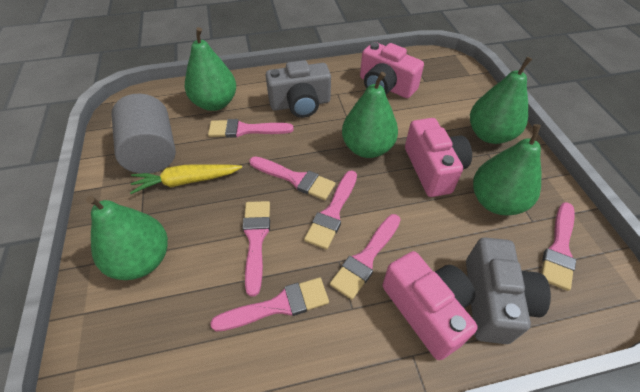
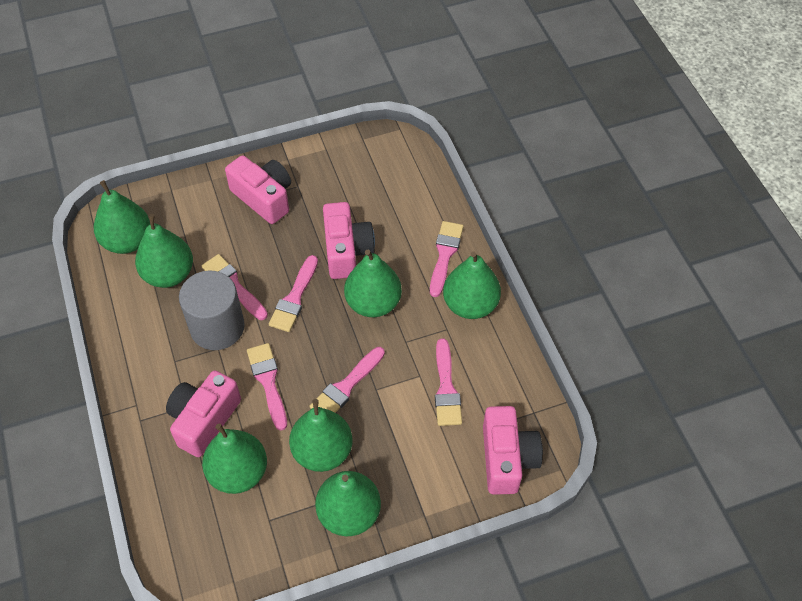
green pear: 5 -> 7
grey camera: 2 -> 0
pink brush: 7 -> 6
pink camera: 3 -> 4
yellow carrot: 1 -> 0

